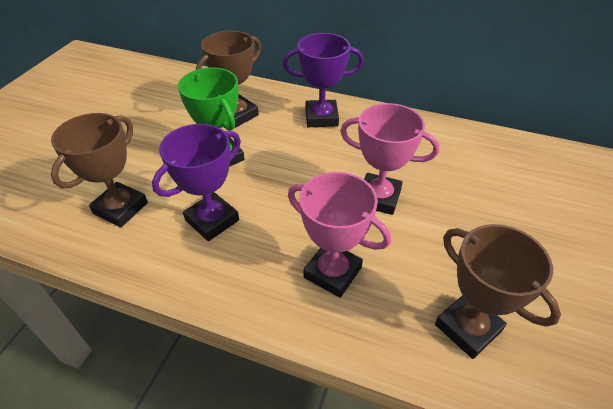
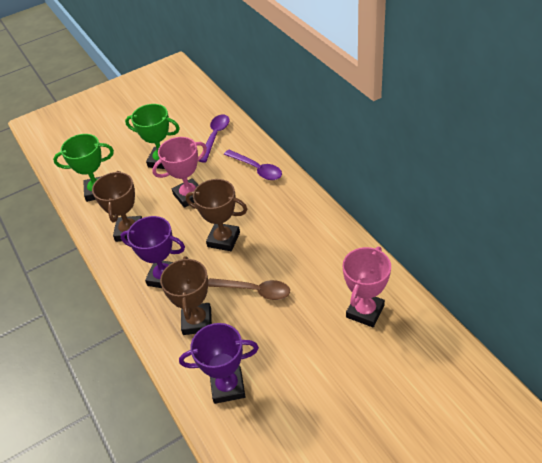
brown spoon: 0 -> 1
green trophy: 1 -> 2
purple spoon: 0 -> 2

